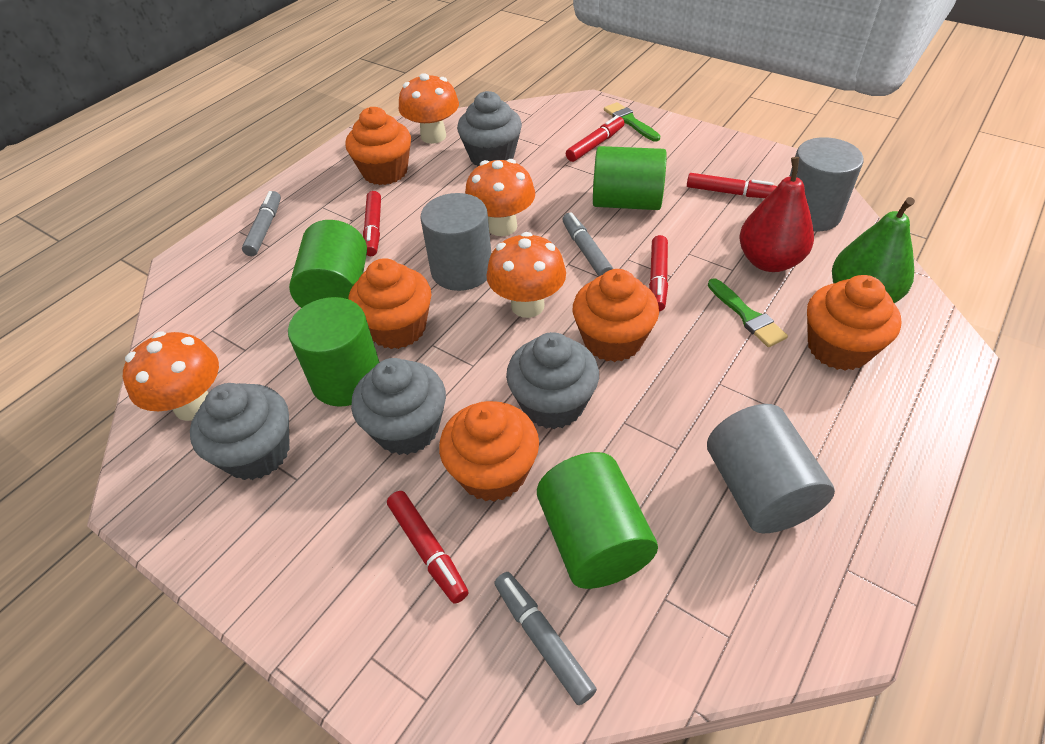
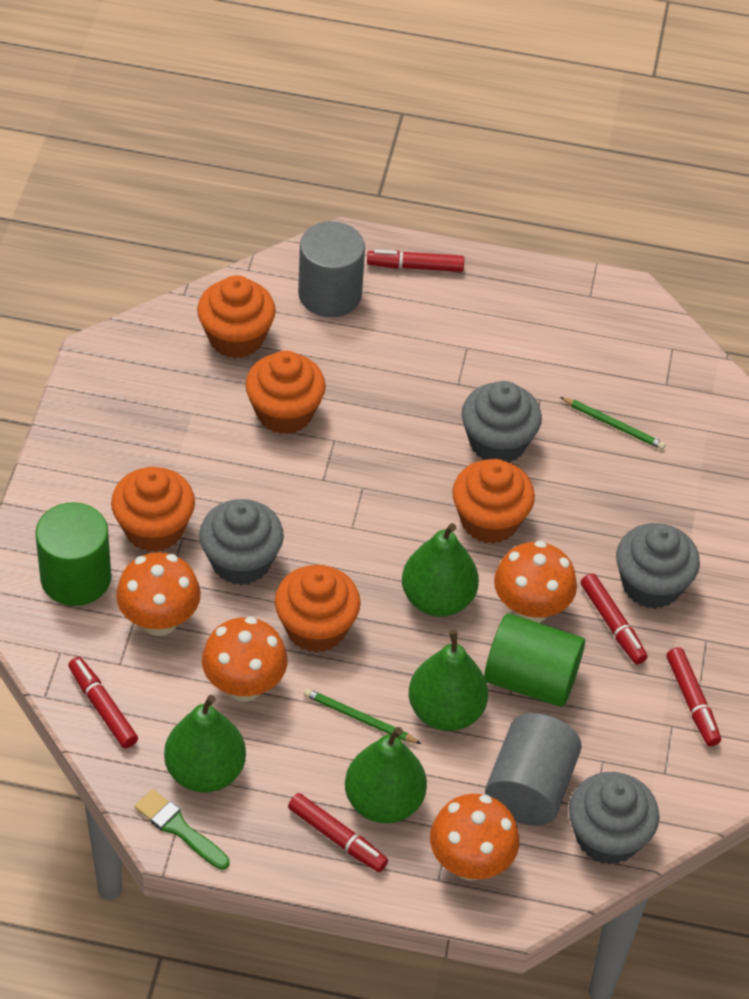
green brush: 2 -> 1
green cylinder: 4 -> 2
green pear: 1 -> 4
green pencil: 0 -> 2
grey cylinder: 3 -> 2
grey marker: 3 -> 0
red pear: 1 -> 0

